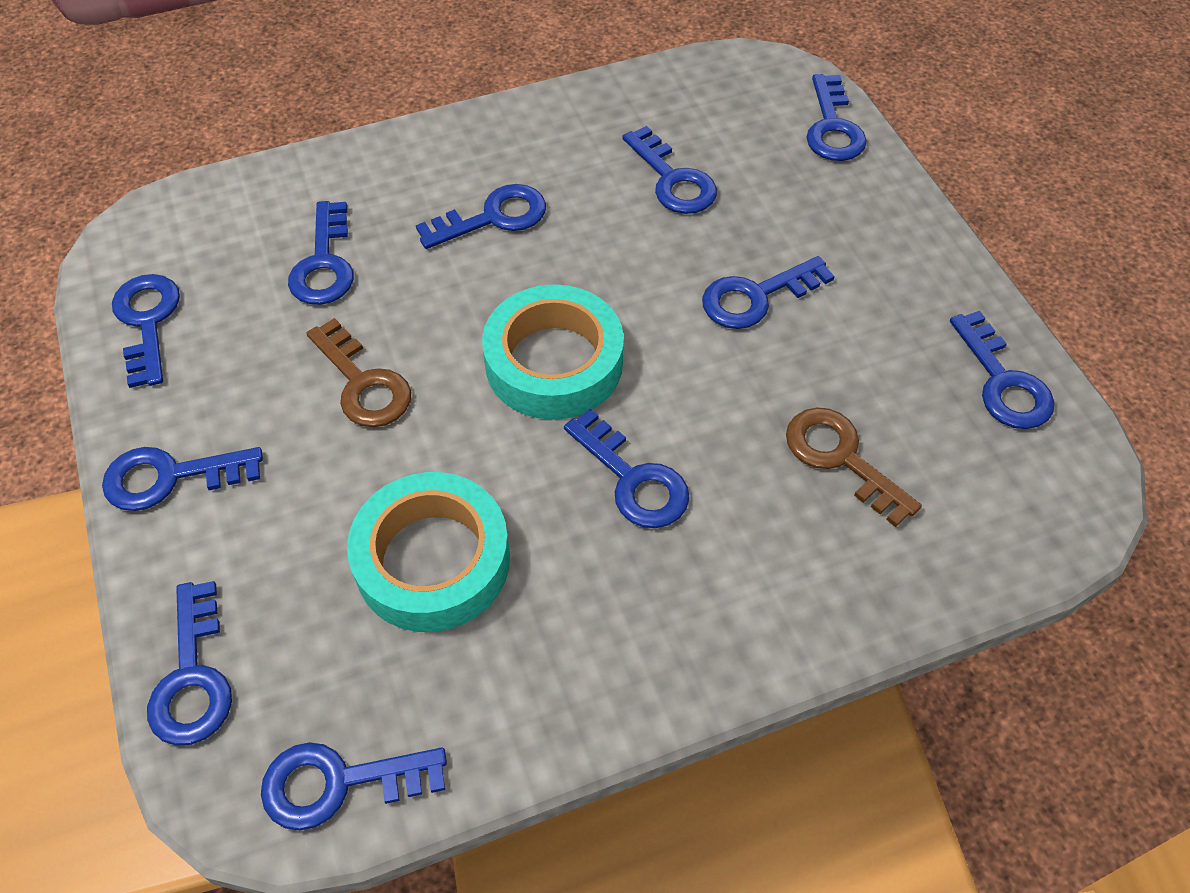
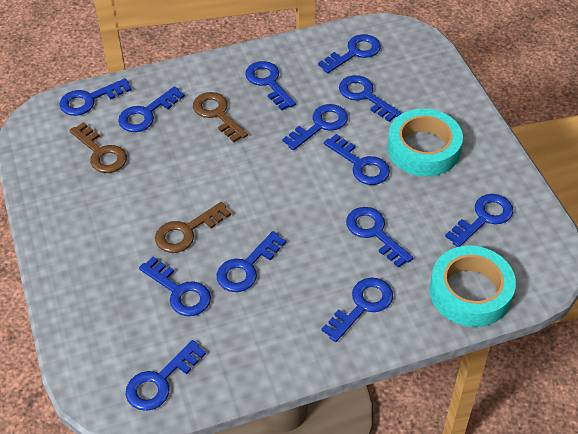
blue key: 11 -> 13
brown key: 2 -> 3

